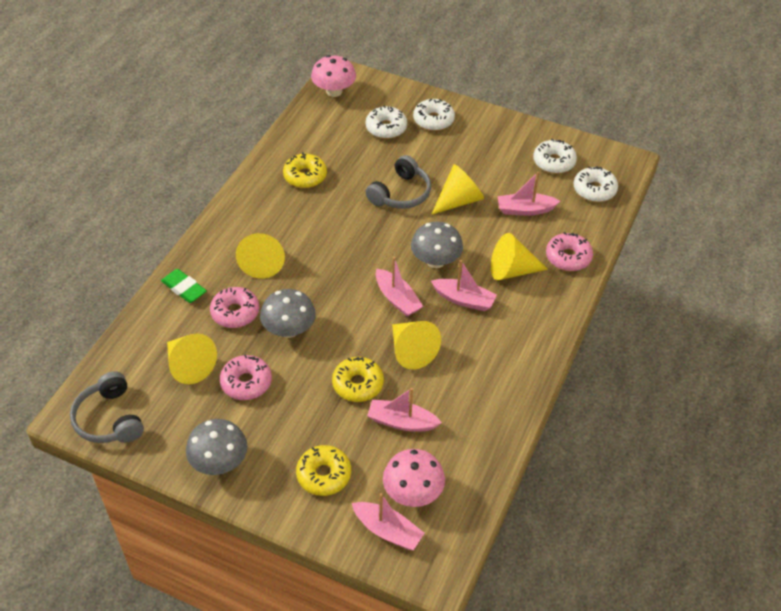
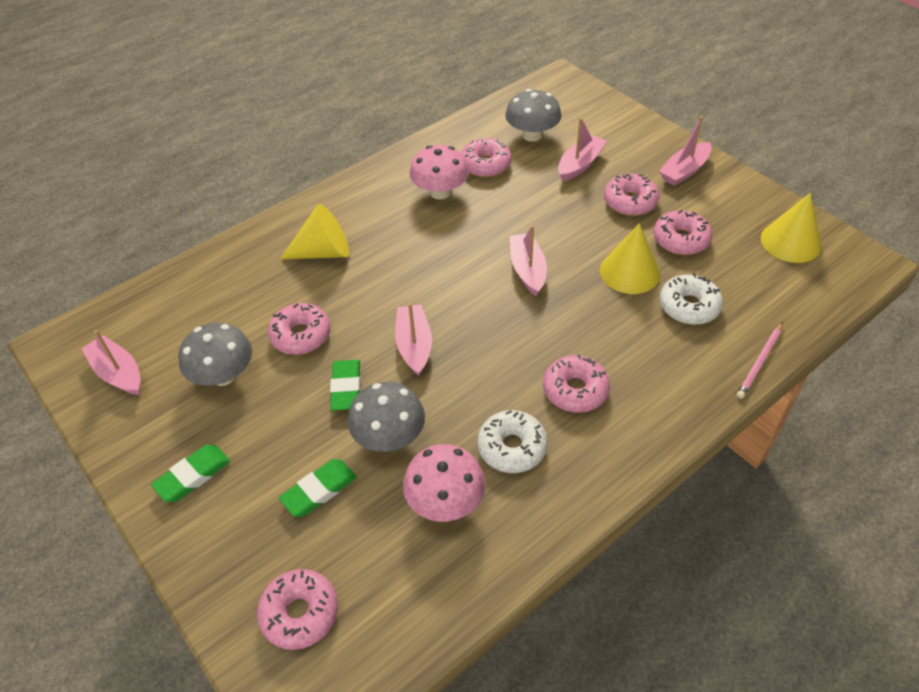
green eraser: 1 -> 3
grey headphones: 2 -> 0
pink donut: 3 -> 6
pink pencil: 0 -> 1
white donut: 4 -> 2
yellow cone: 5 -> 3
yellow donut: 3 -> 0

